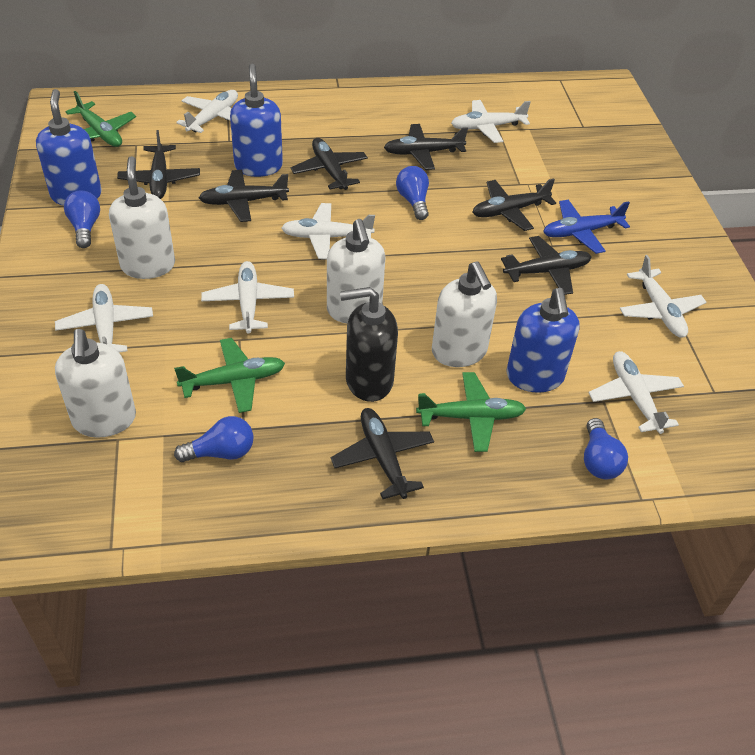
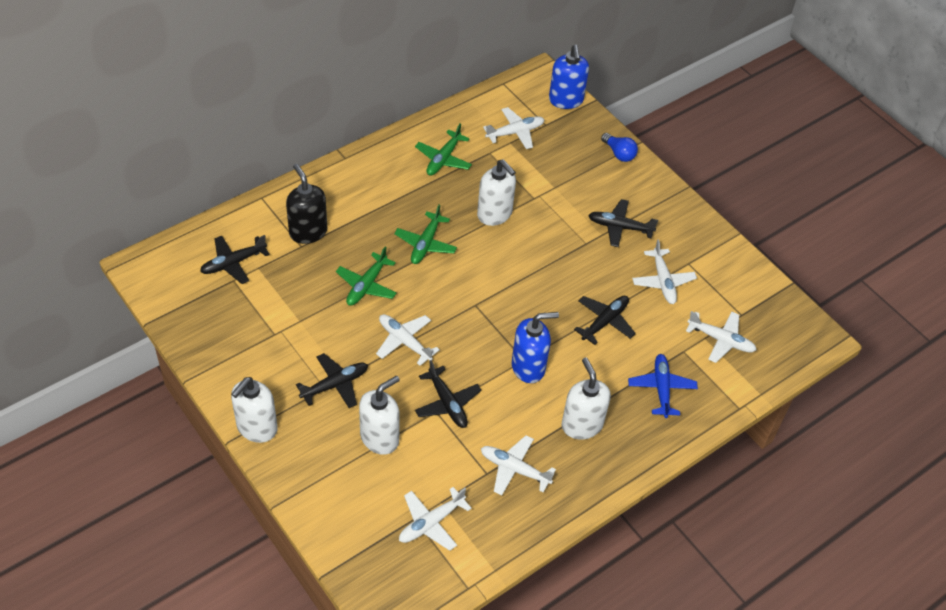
black plane: 7 -> 5
blue light bulb: 4 -> 1
blue soap dispenser: 3 -> 2
white plane: 7 -> 6

